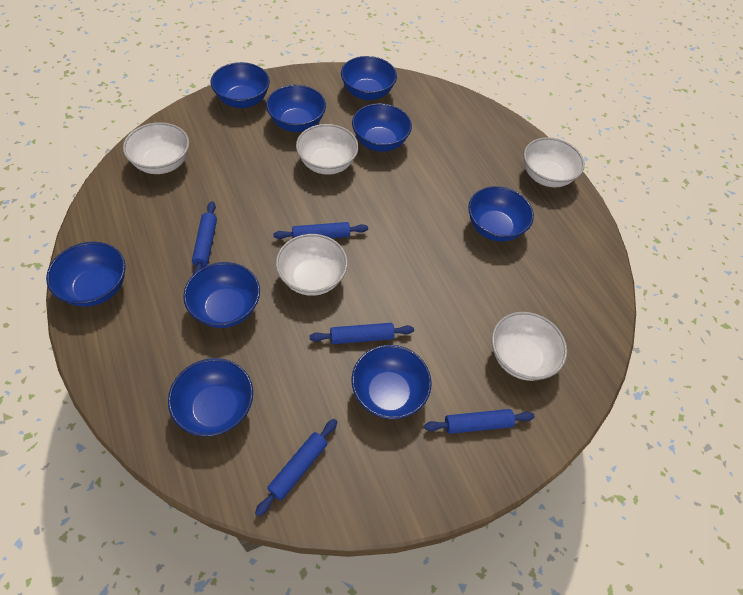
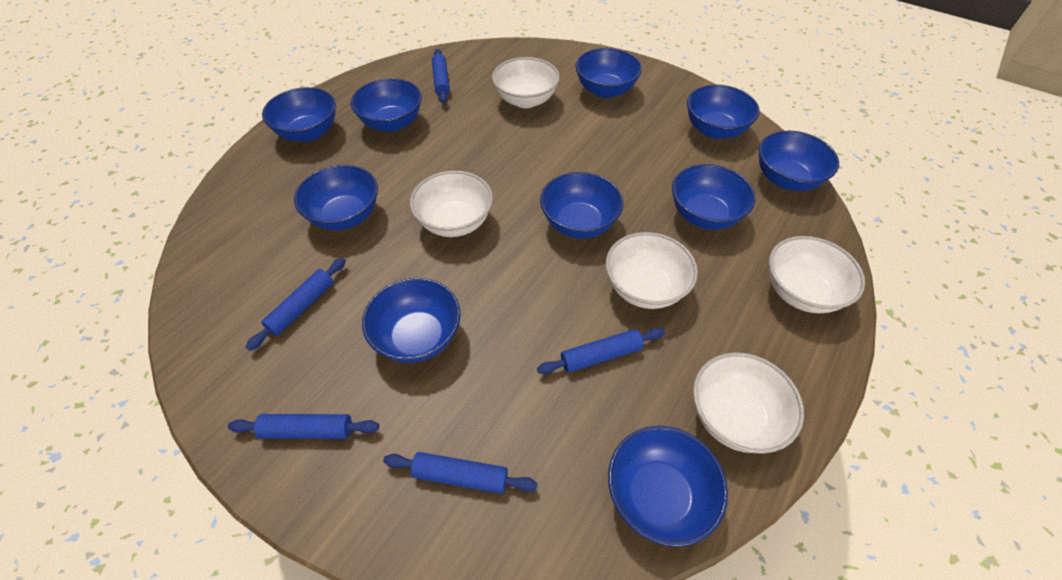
blue bowl: 9 -> 10

